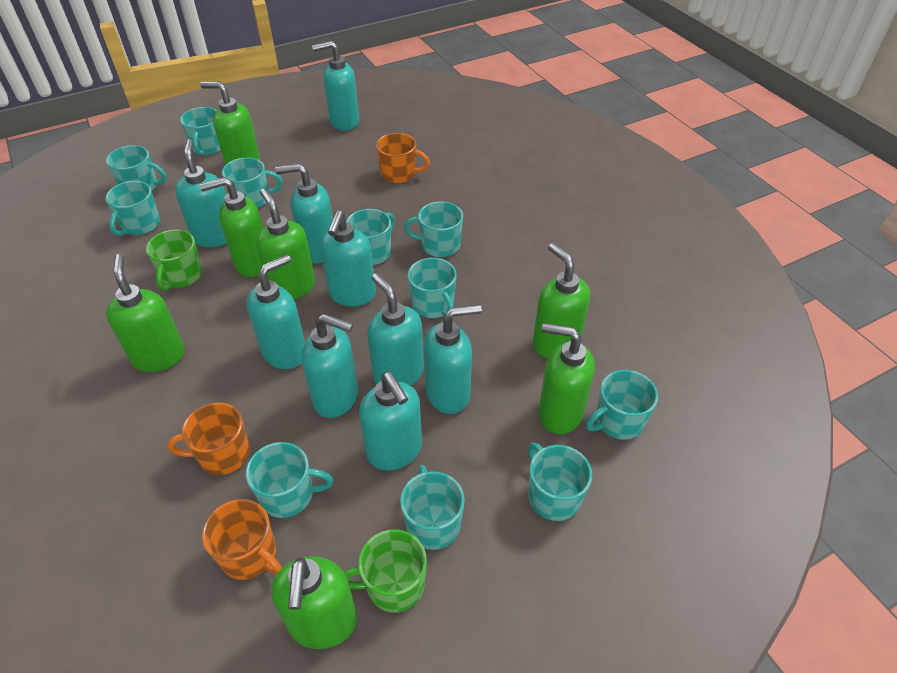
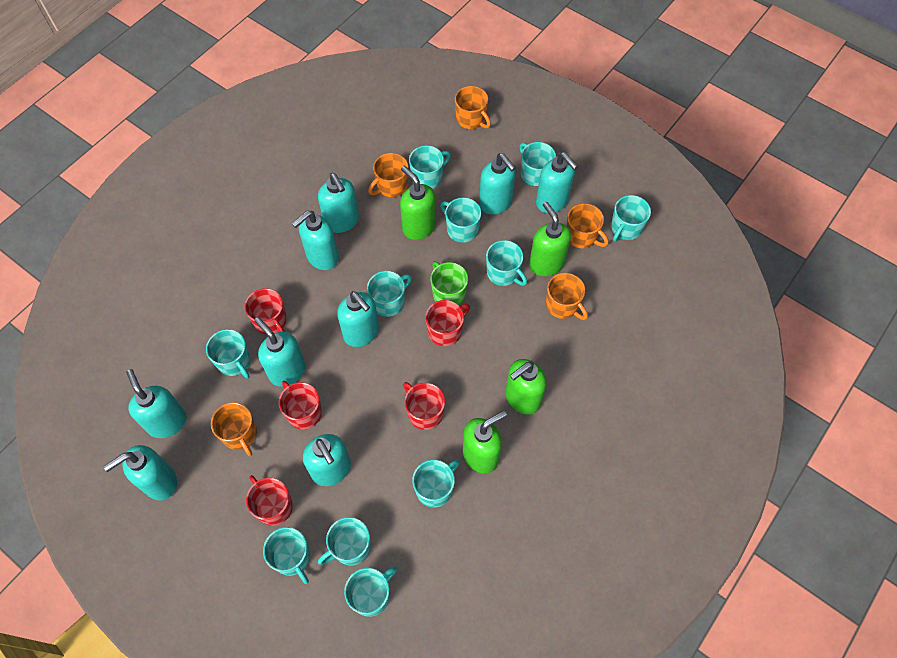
green mug: 2 -> 1
green soap dispenser: 7 -> 4
orange mug: 3 -> 5
red mug: 0 -> 5

